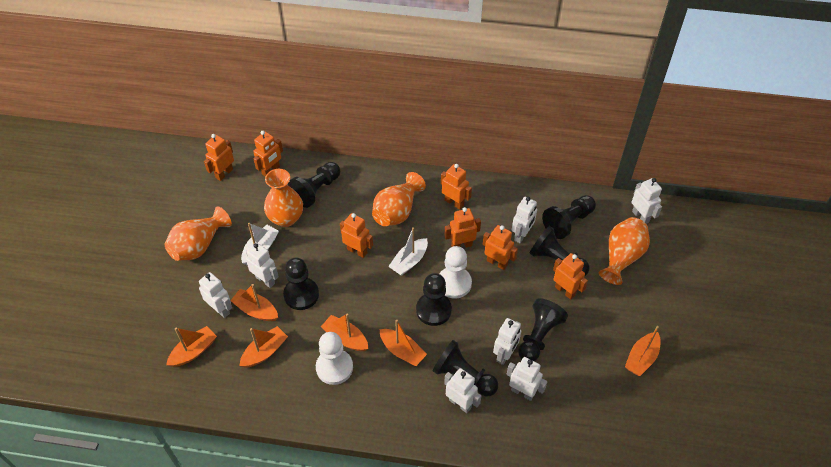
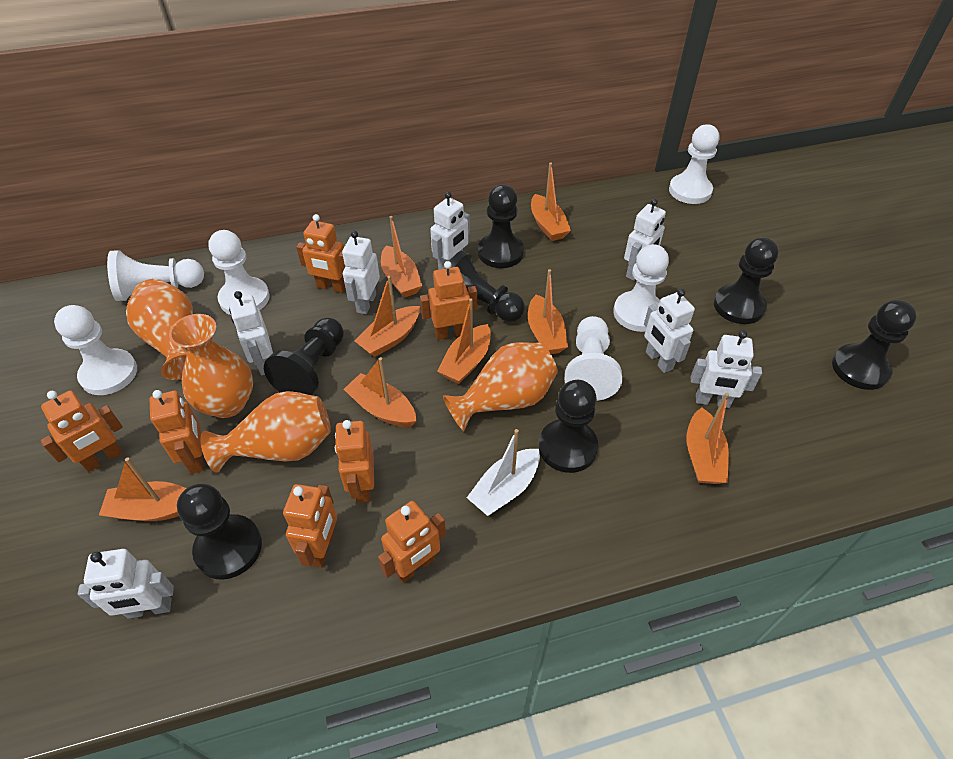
orange boat: 6 -> 8
white boat: 2 -> 1
white pawn: 2 -> 6

